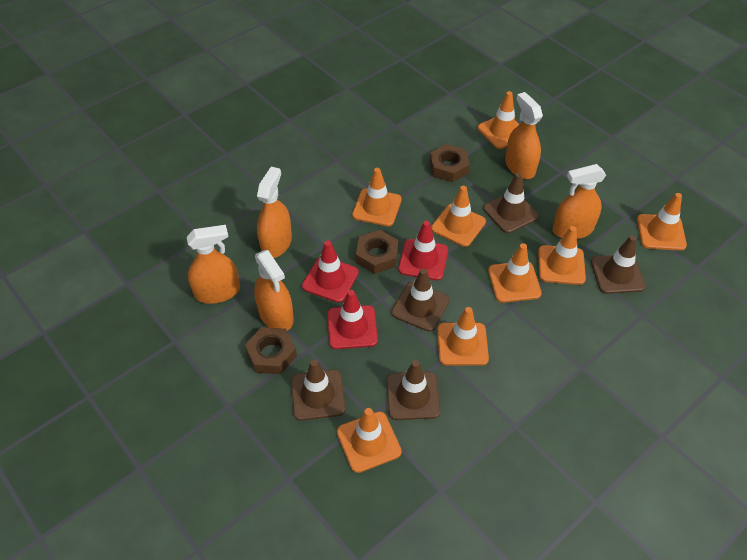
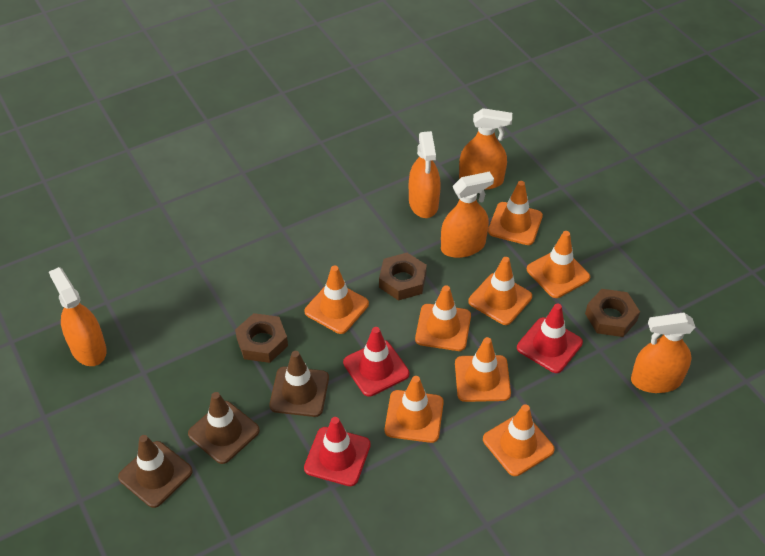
brown traffic cone: 5 -> 3

